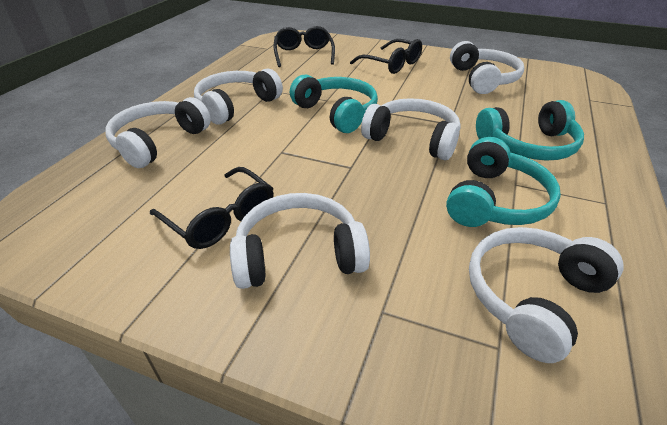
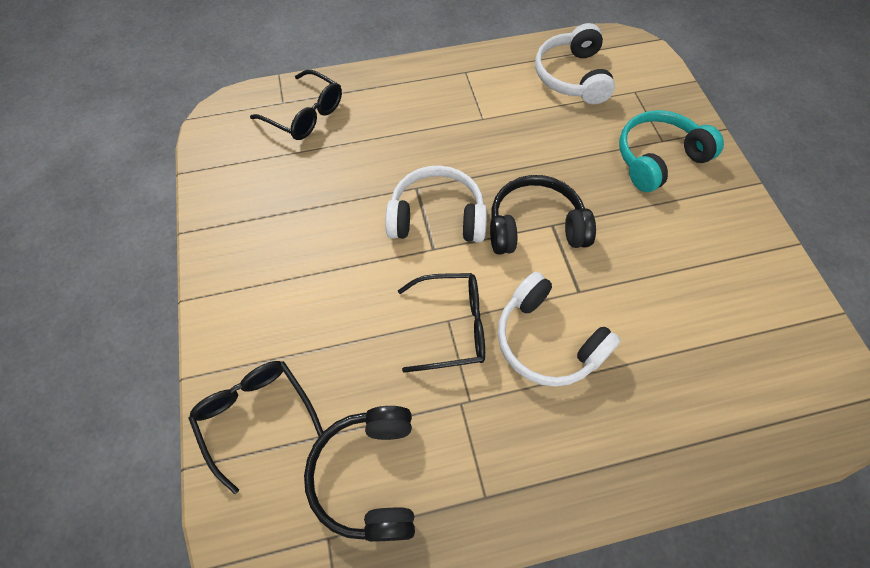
black headphones: 0 -> 2
turquoise headphones: 3 -> 1
white headphones: 6 -> 3

